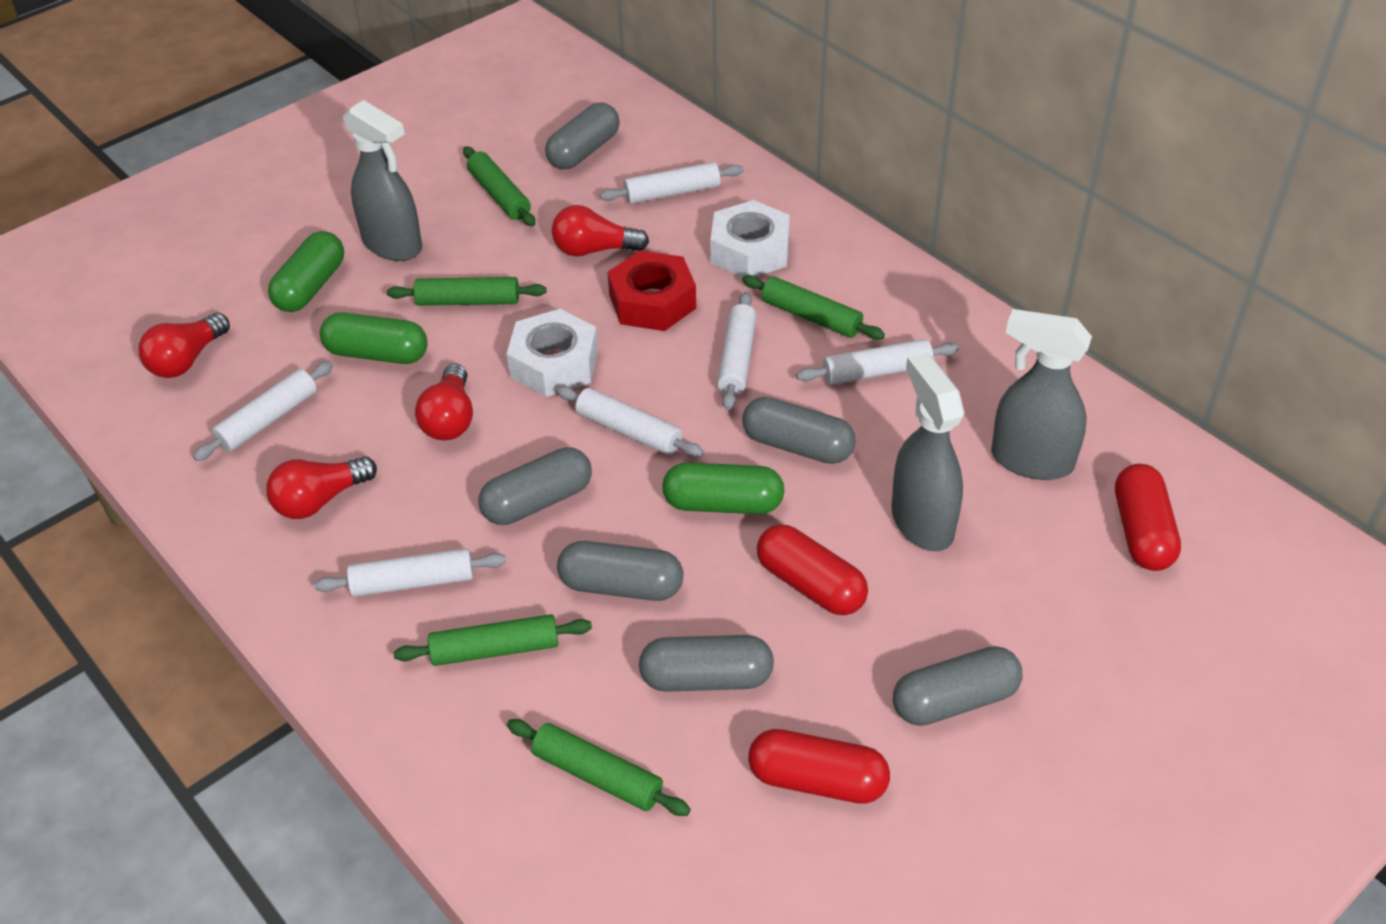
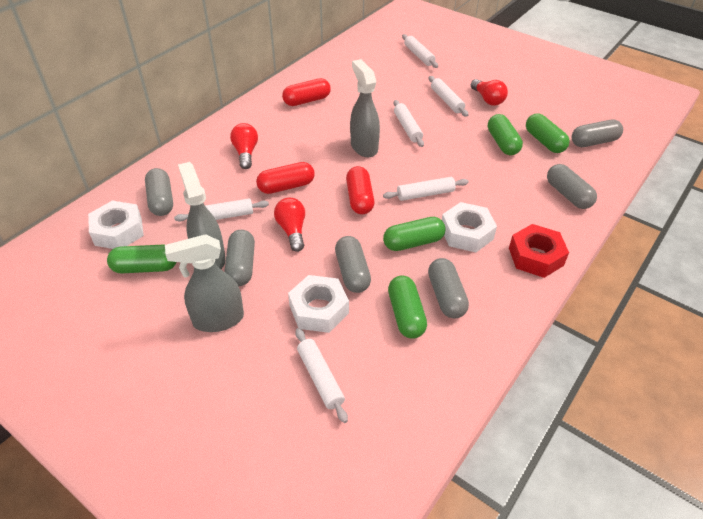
green capsule: 3 -> 5
green rolling pin: 5 -> 0
red light bulb: 4 -> 3
white nut: 2 -> 3

